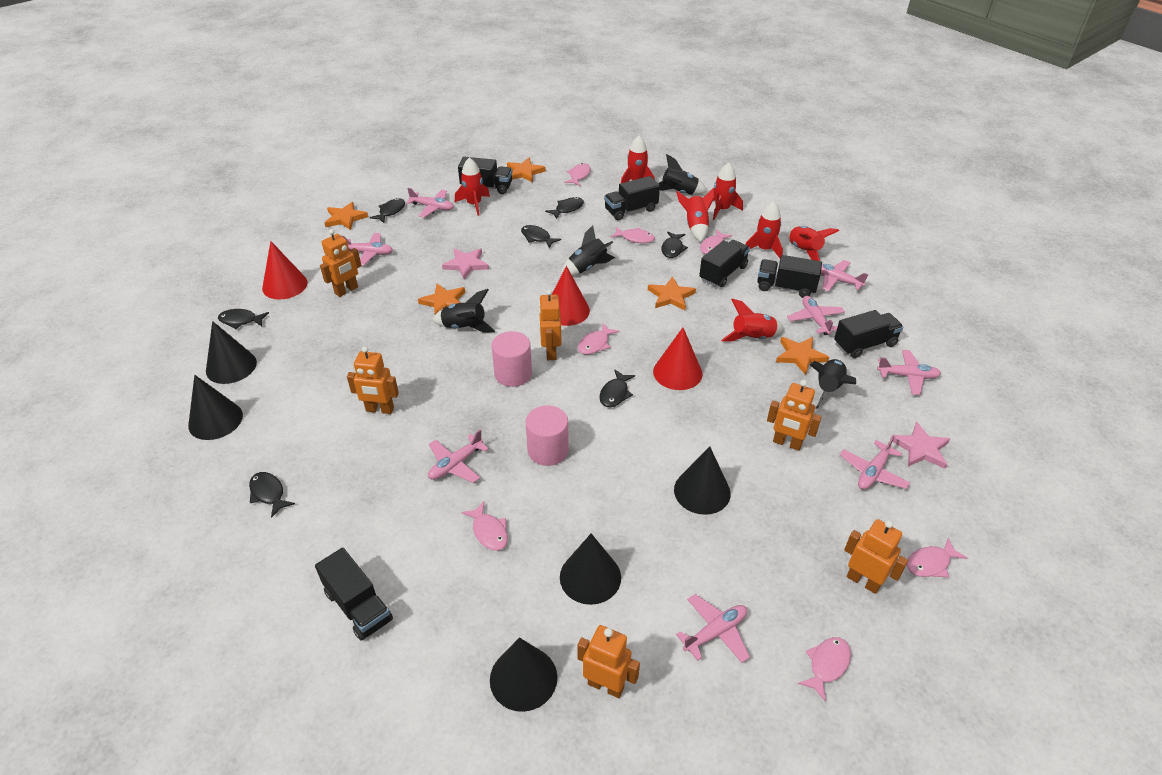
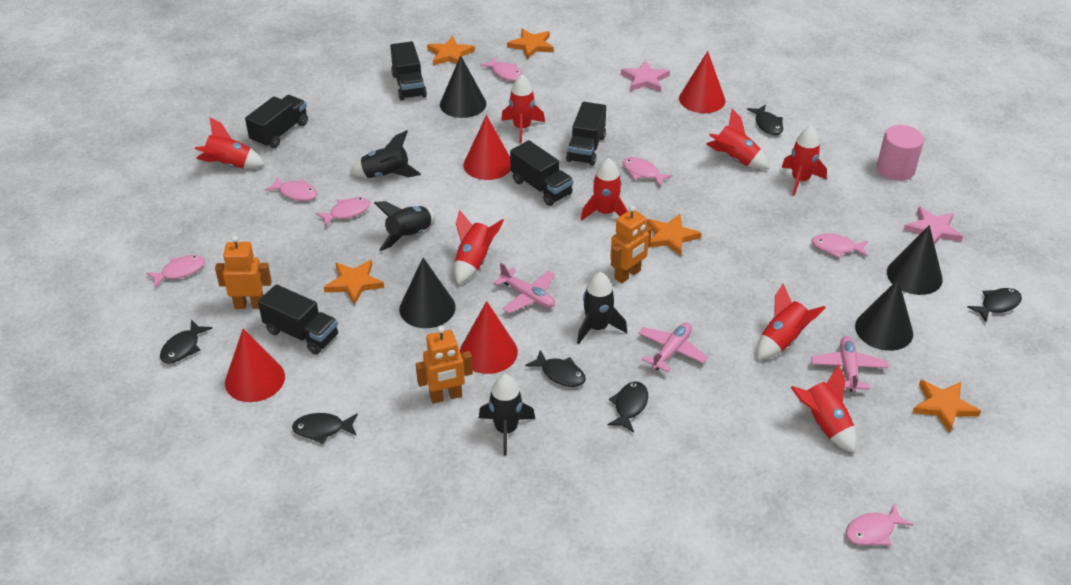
black cone: 5 -> 4
black fish: 7 -> 6
black truck: 6 -> 5
orange robot: 6 -> 3
pink cylinder: 2 -> 1
pink plane: 8 -> 3
red cone: 3 -> 4
red rocket: 7 -> 8

